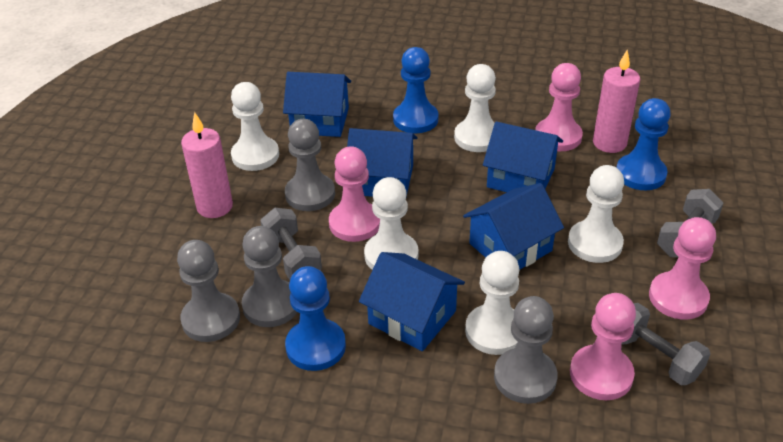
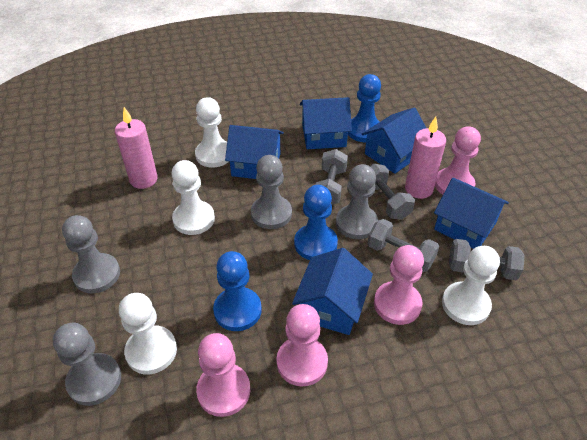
grey dumbbell: 3 -> 4
white pawn: 5 -> 4

